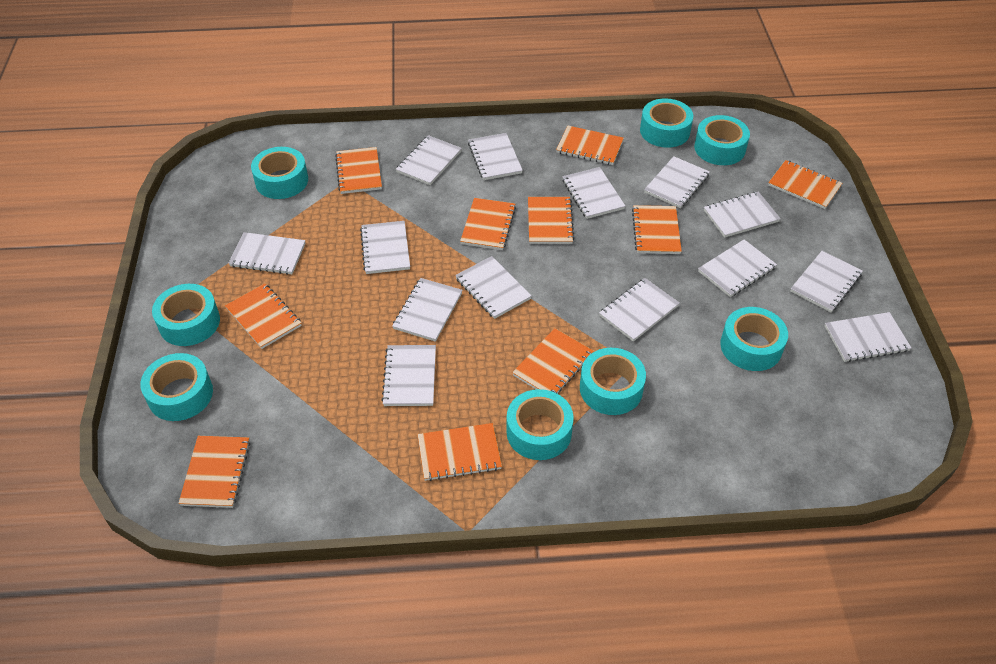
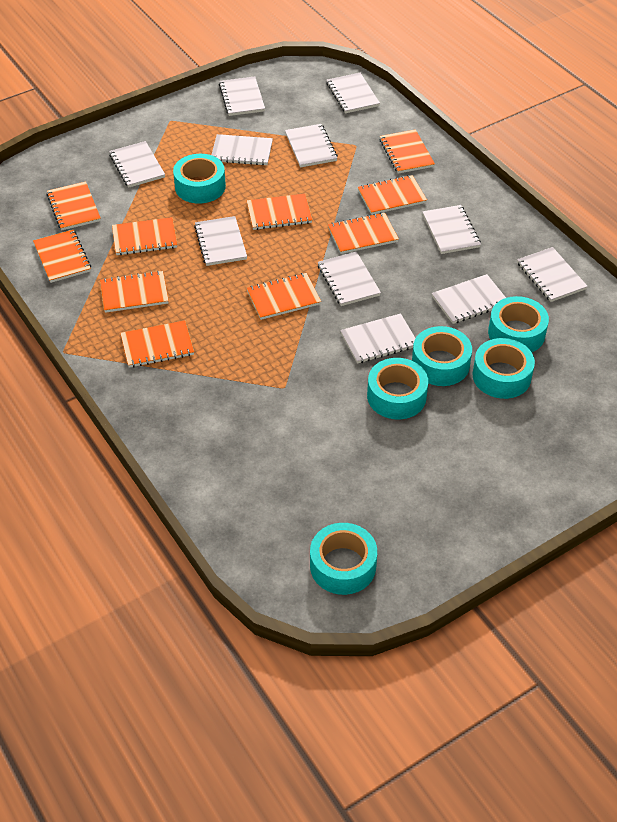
turquoise tape: 8 -> 6
white notebook: 14 -> 11

